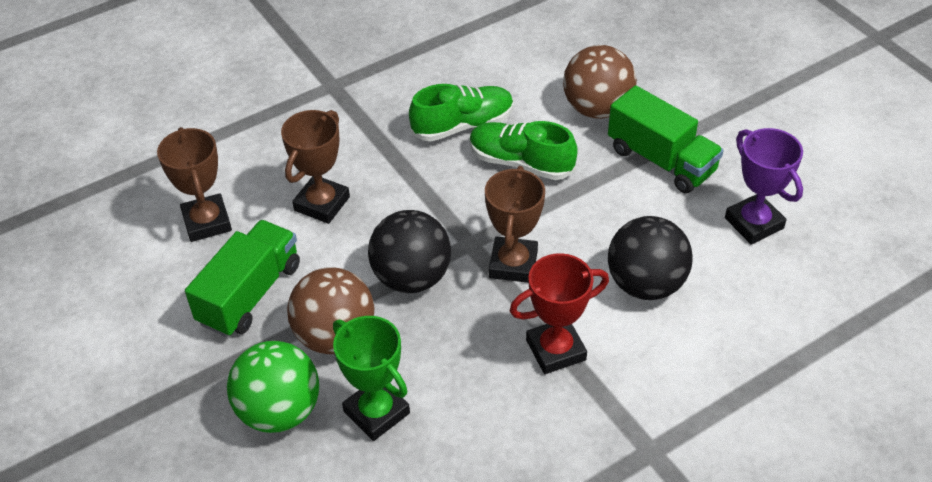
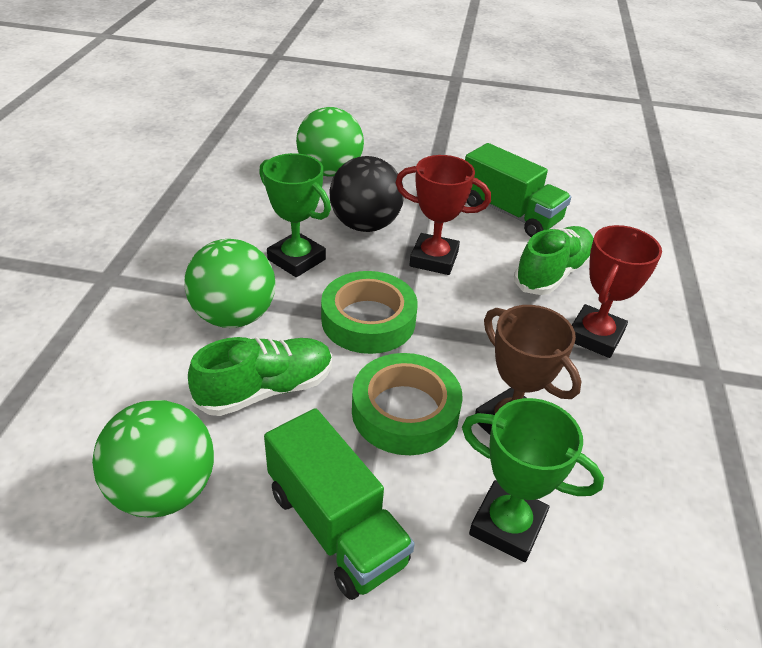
black ball: 2 -> 1
brown ball: 2 -> 0
brown trophy: 3 -> 1
green ball: 1 -> 3
green tape: 0 -> 2
green trophy: 1 -> 2
purple trophy: 1 -> 0
red trophy: 1 -> 2

